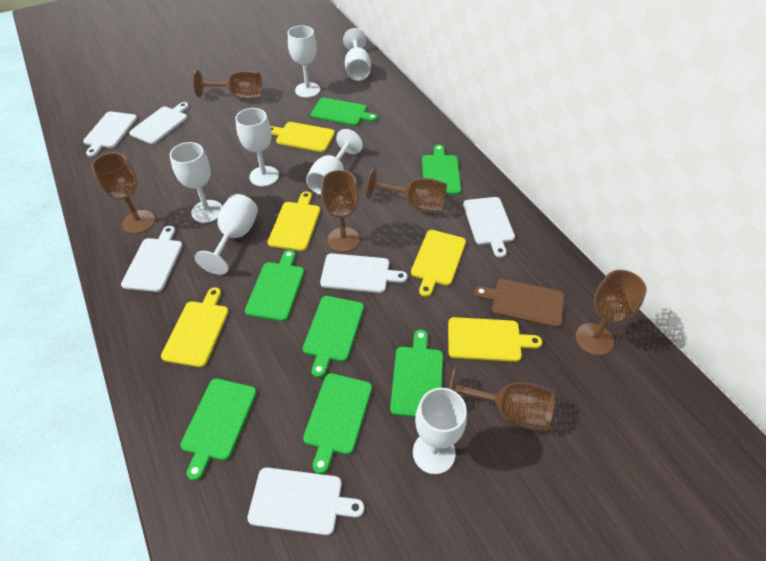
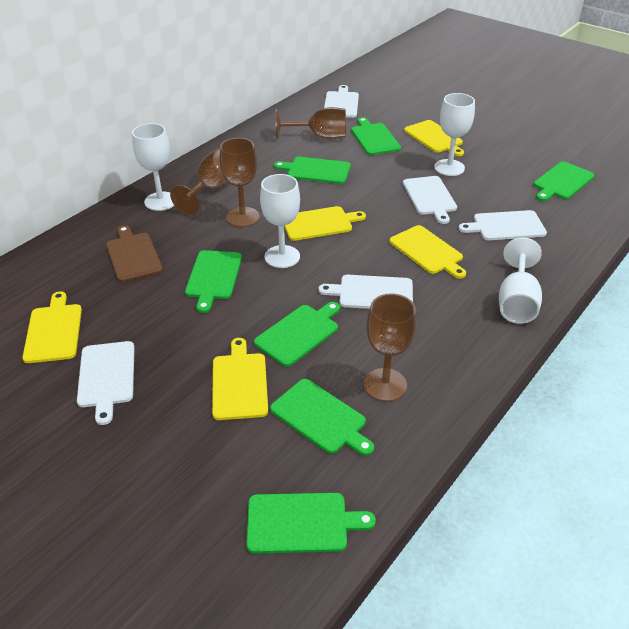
brown goblet: 6 -> 4
white cutting board: 6 -> 5
white goblet: 7 -> 4

